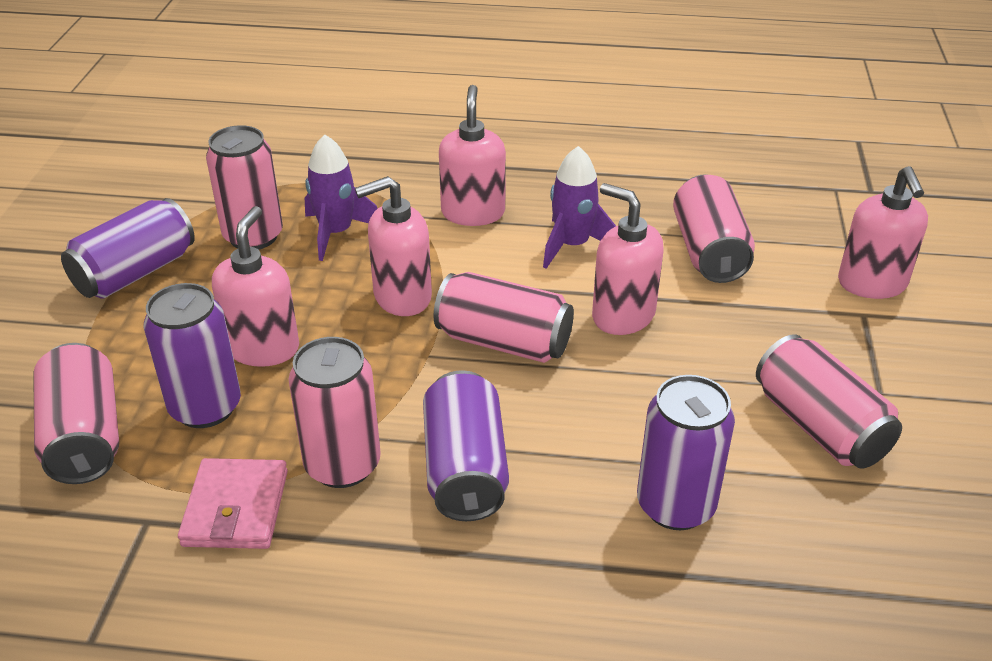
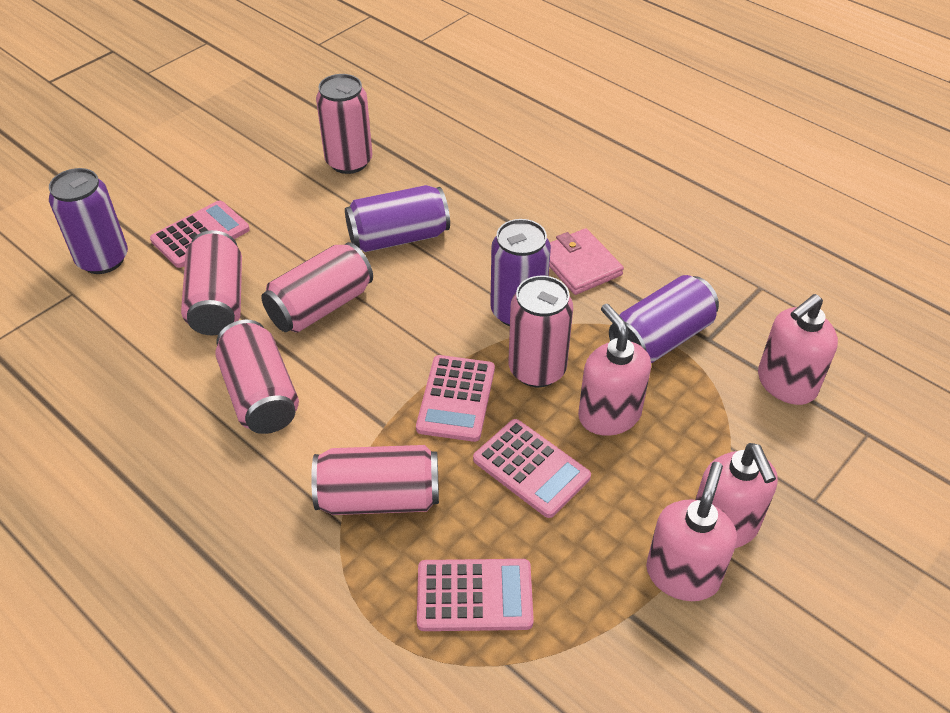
pink calculator: 0 -> 4
pink soap dispenser: 5 -> 4
purple rocket: 2 -> 0

